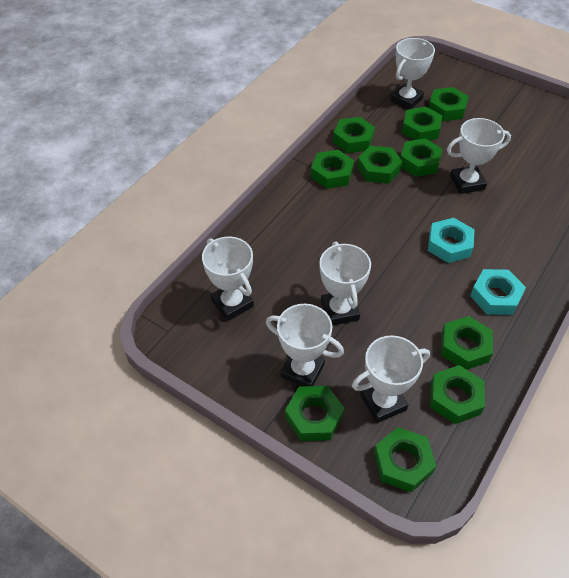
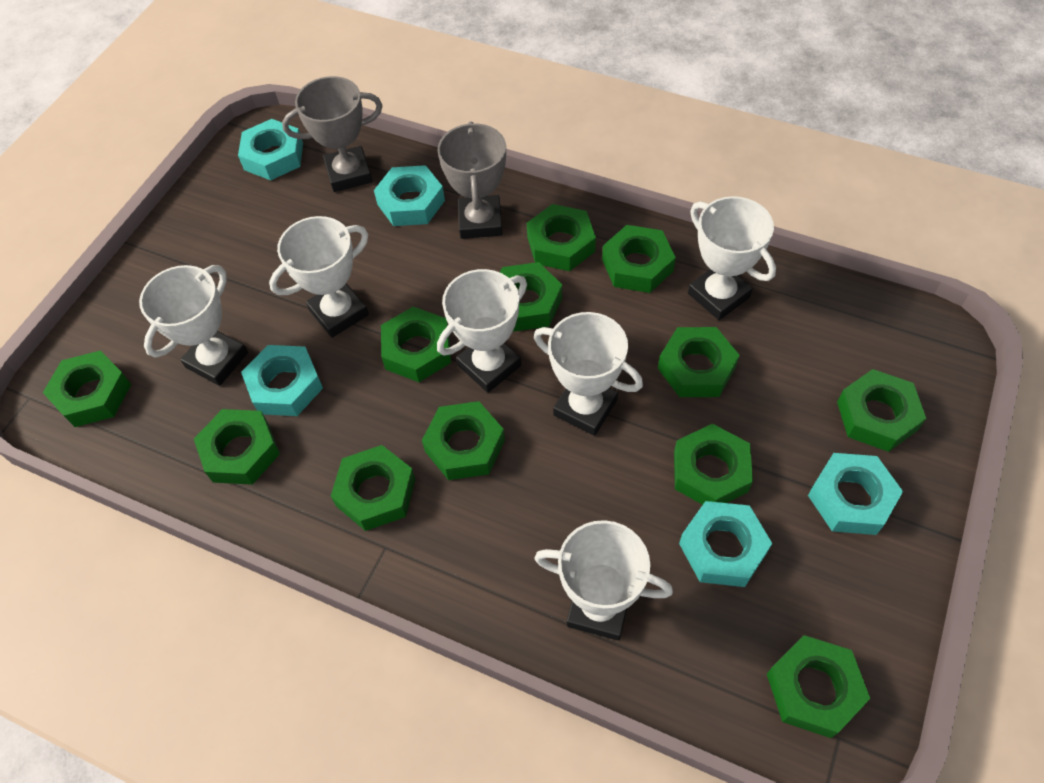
green nut: 10 -> 12
grey trophy: 0 -> 2
turquoise nut: 2 -> 5

